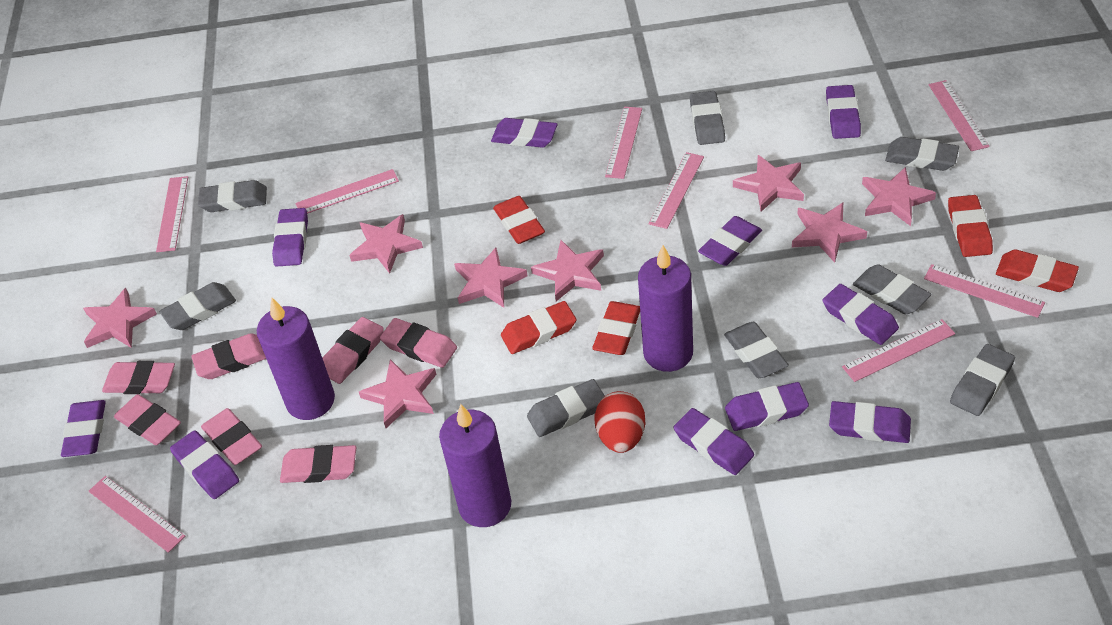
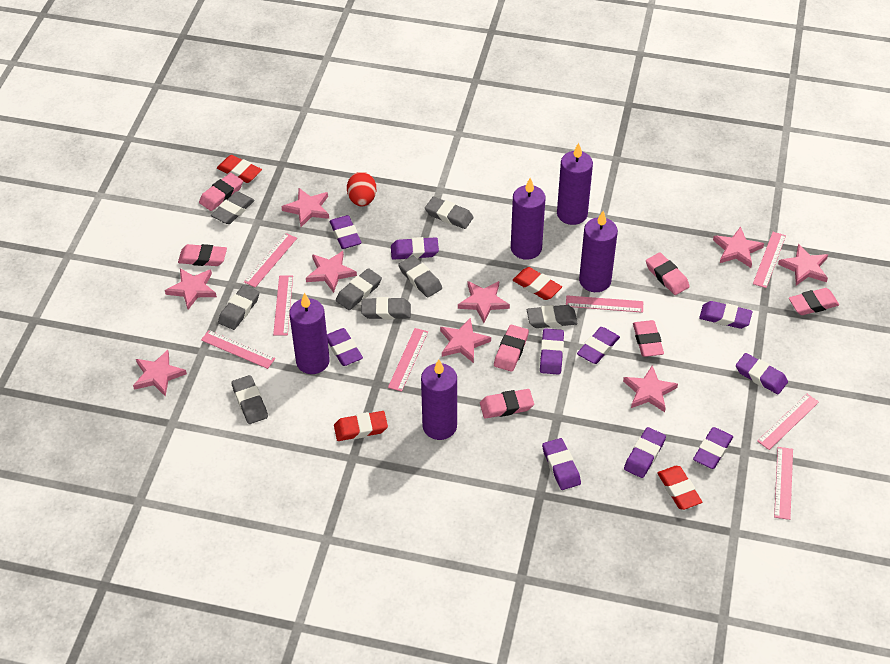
pink star: 8 -> 9
purple candle: 3 -> 5
red eraser: 5 -> 4

